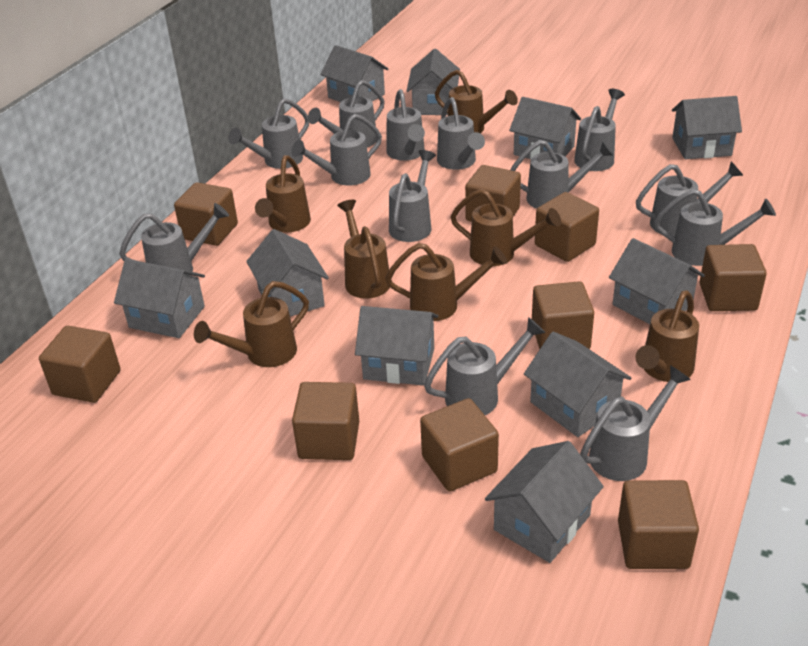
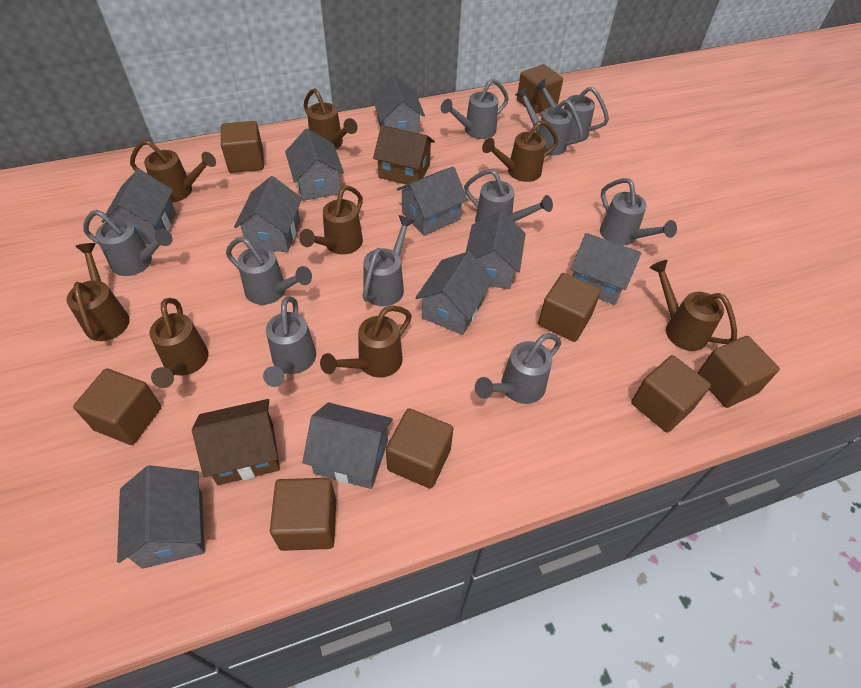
brown cube: 9 -> 8
brown house: 0 -> 2
brown watering can: 7 -> 8
grey watering can: 13 -> 10

